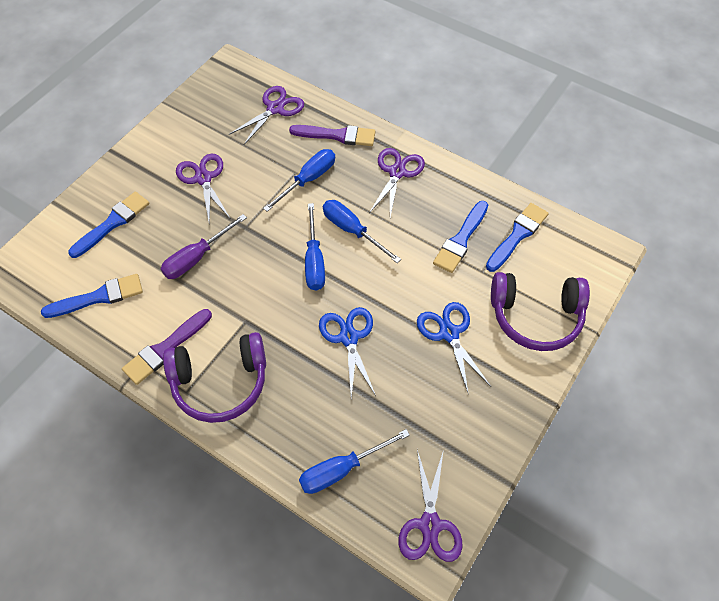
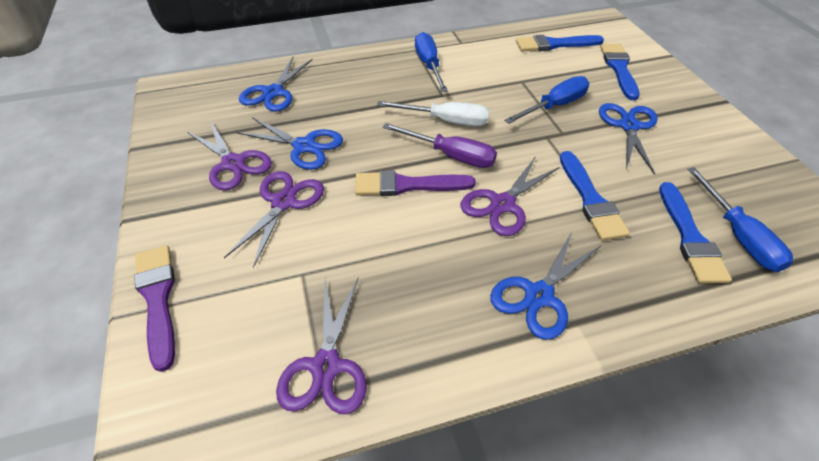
blue scissors: 2 -> 4
blue screwdriver: 4 -> 3
purple headphones: 2 -> 0
white screwdriver: 0 -> 1

